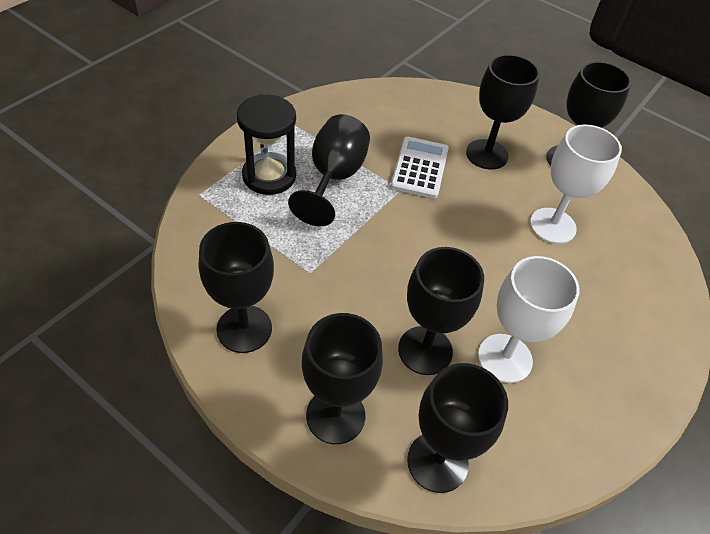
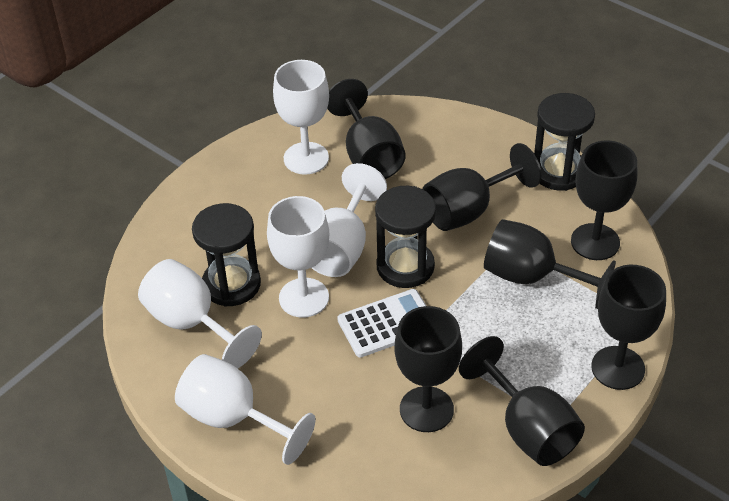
black hourglass: 1 -> 3
white goblet: 2 -> 5

